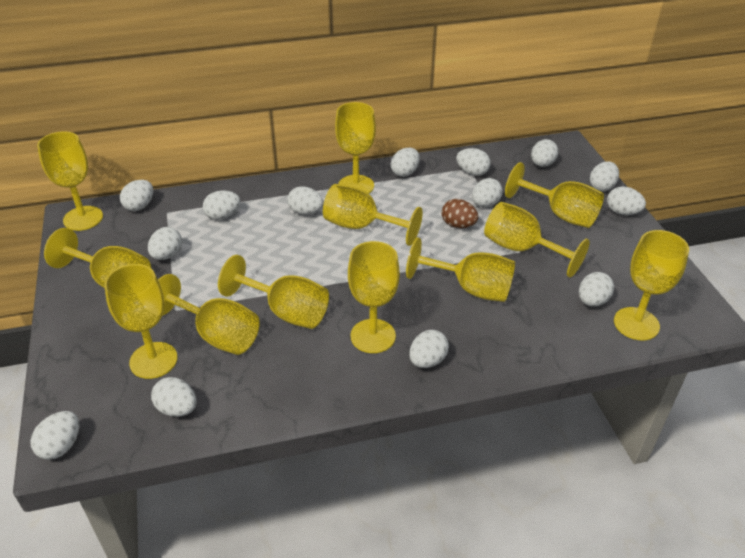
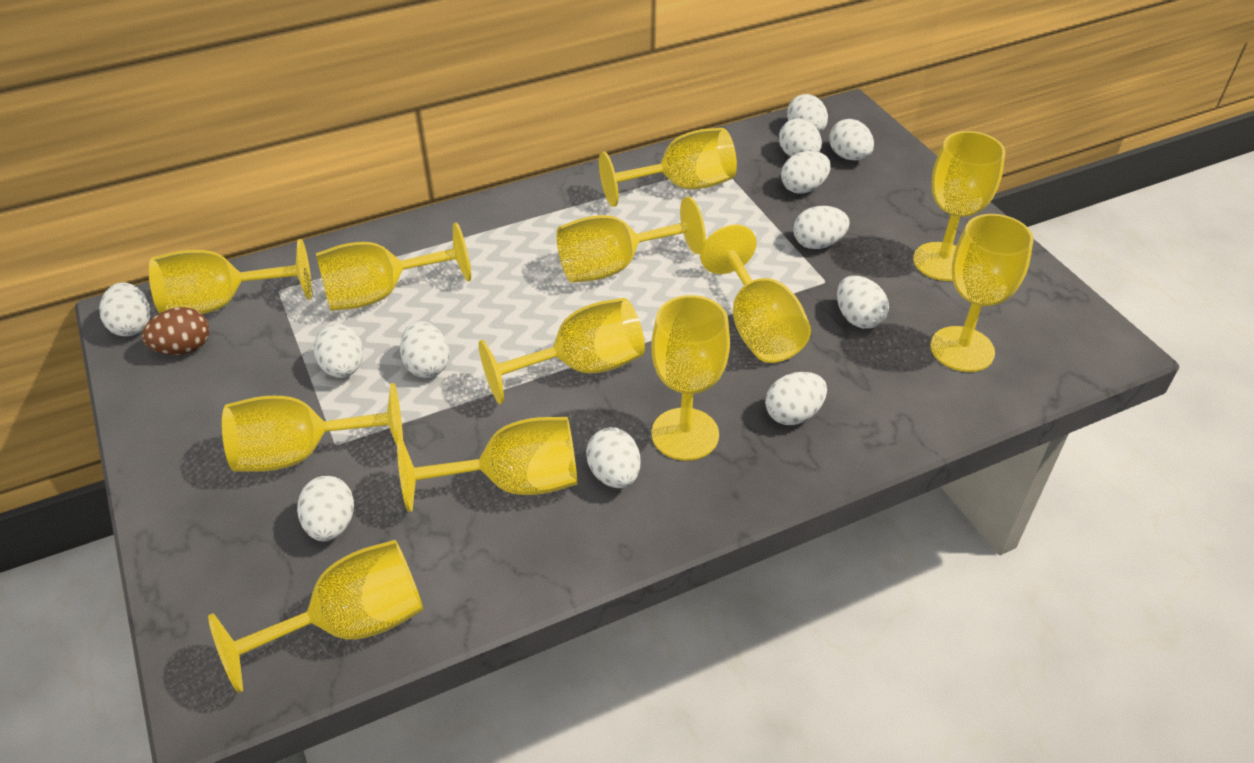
white egg: 14 -> 12

